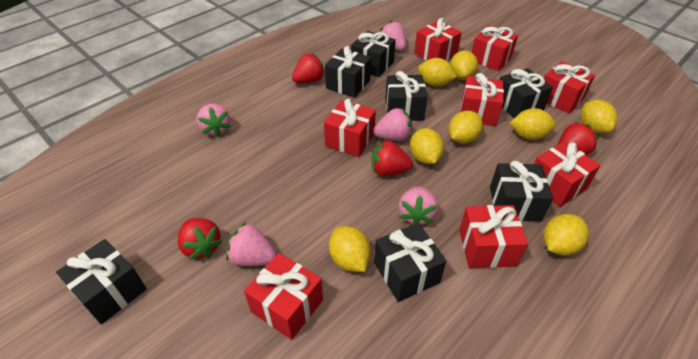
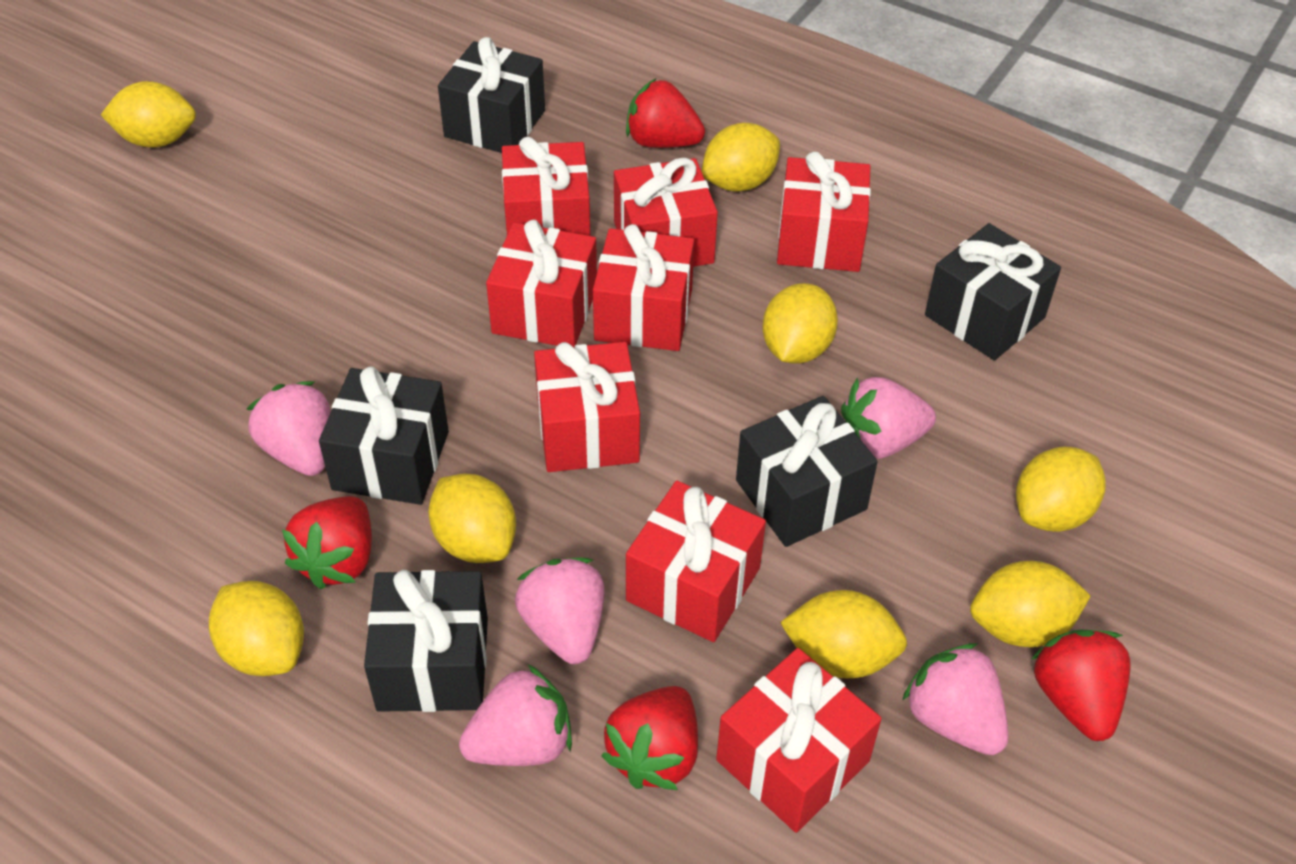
black gift: 7 -> 5

